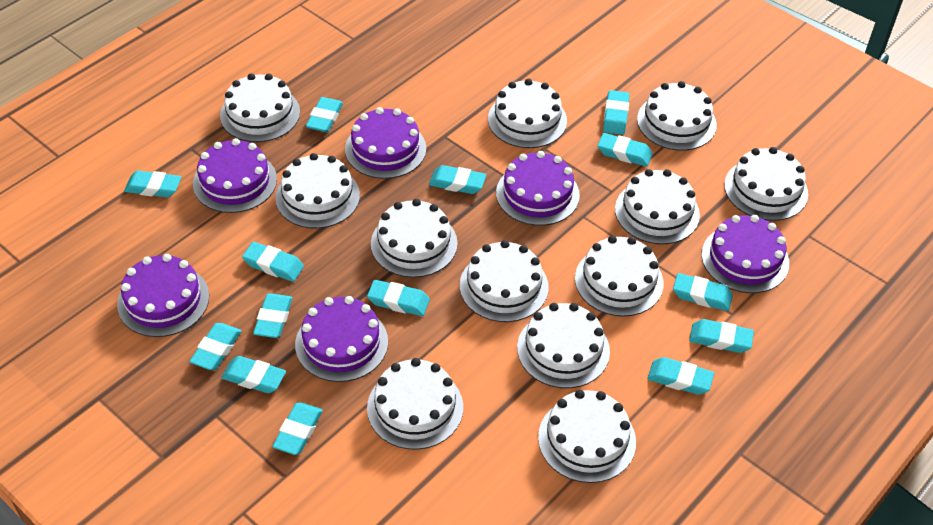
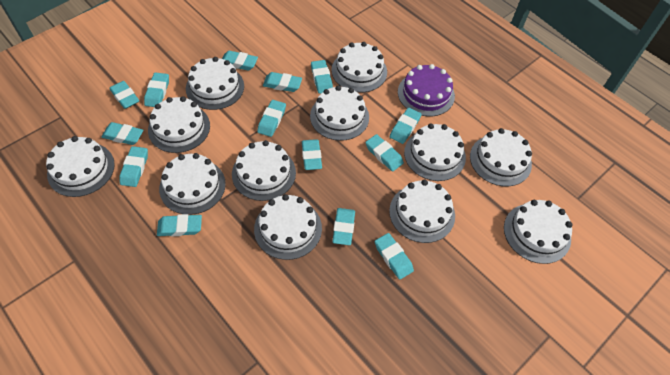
purple cake: 6 -> 1

